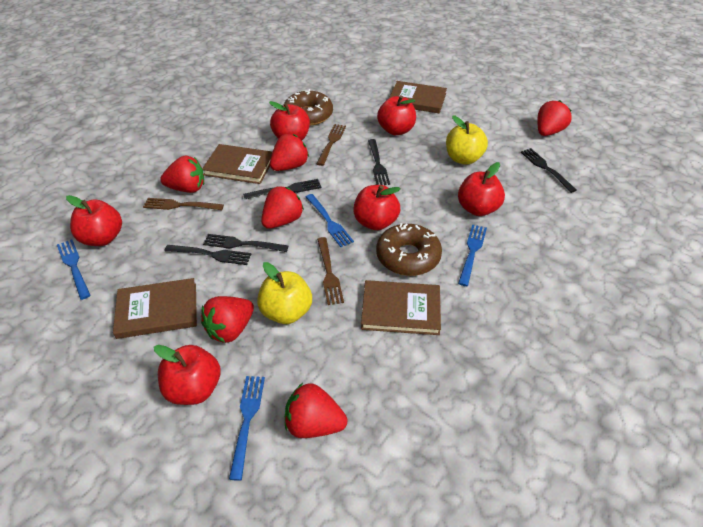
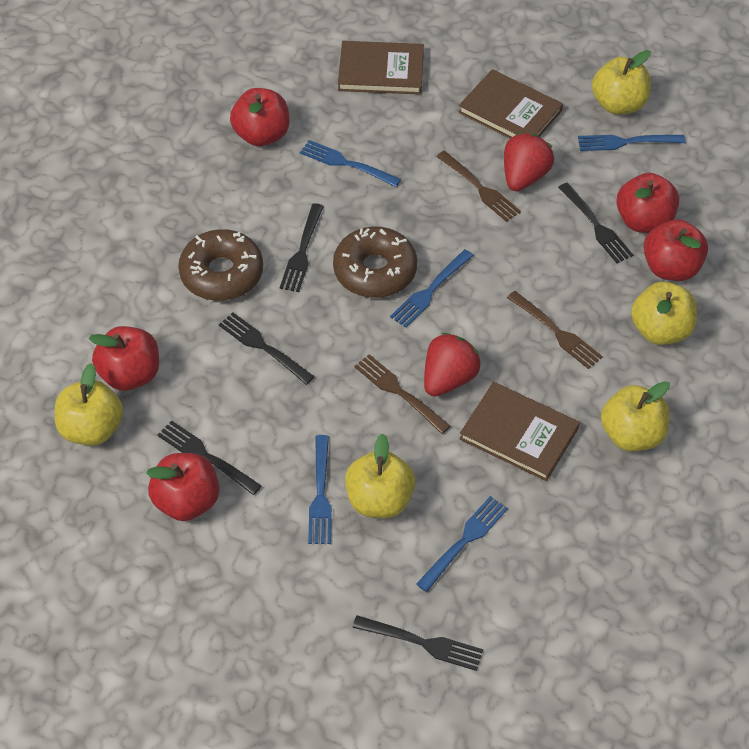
blue fork: 4 -> 5
brown book: 4 -> 3
red apple: 6 -> 5
red strawberry: 6 -> 2
yellow apple: 2 -> 5

